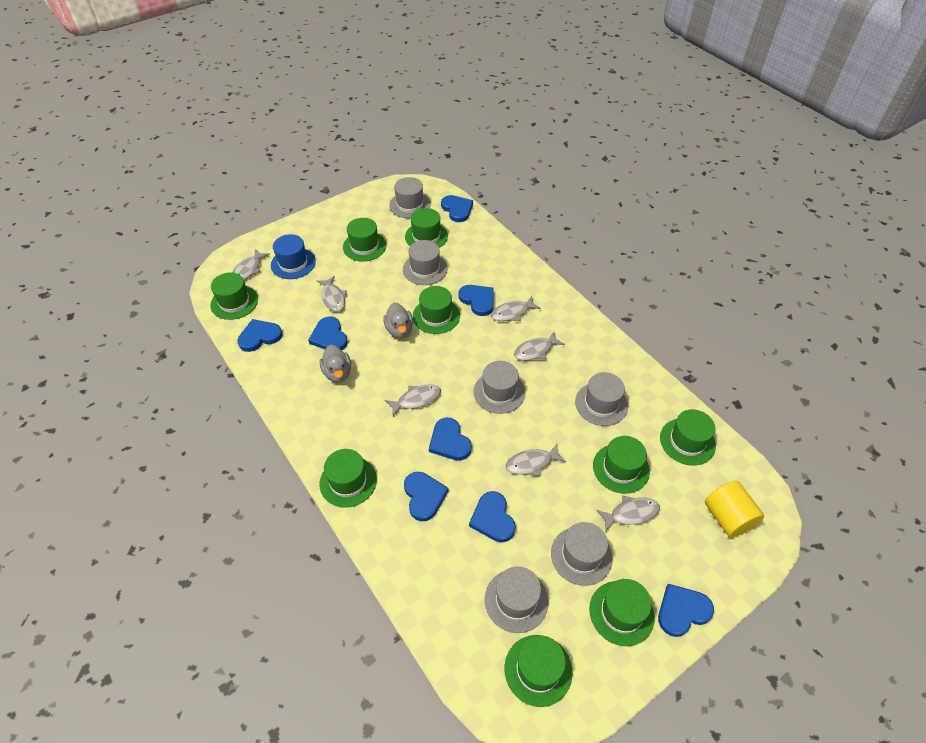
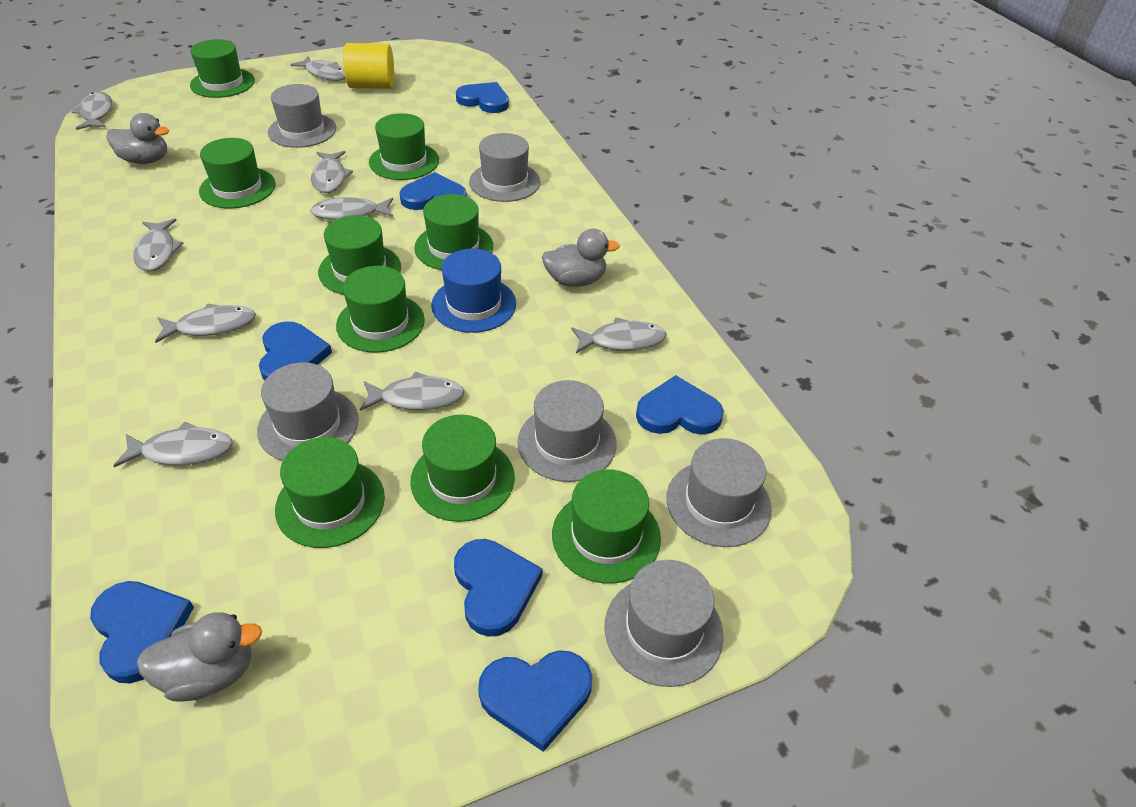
blue heart: 8 -> 7
grey duck: 2 -> 3
grey fish: 7 -> 9

